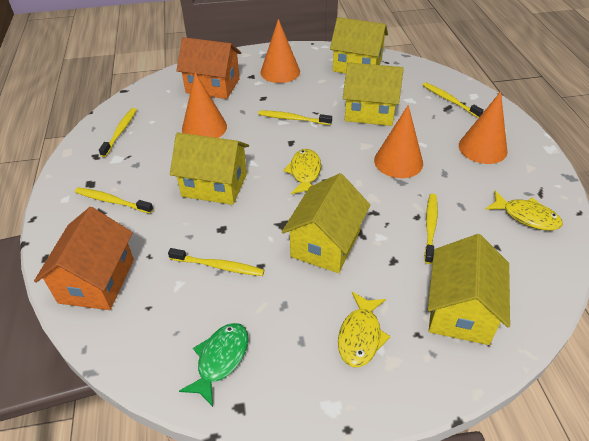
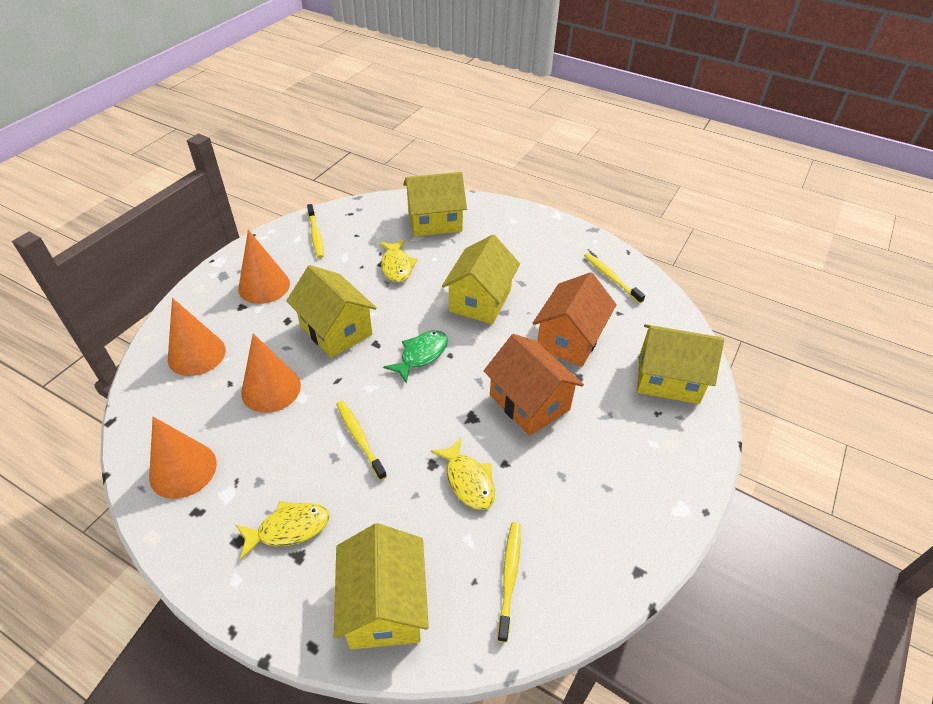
yellow toothbrush: 6 -> 4

